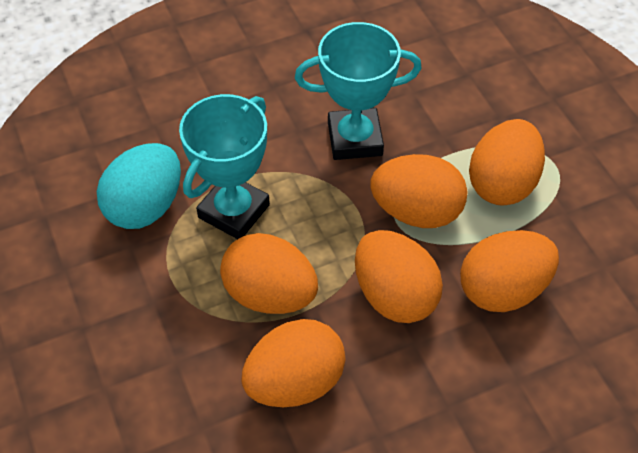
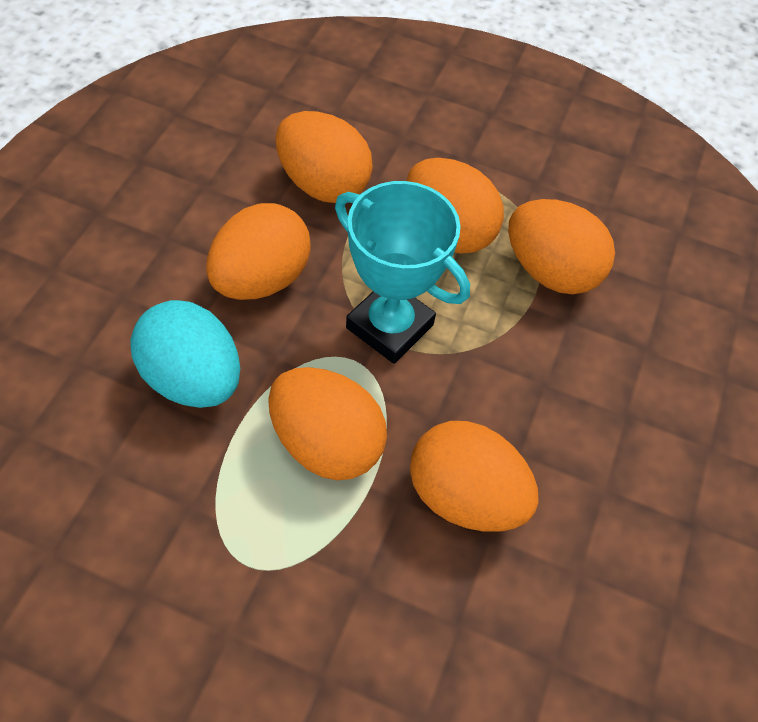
turquoise trophy: 2 -> 1

